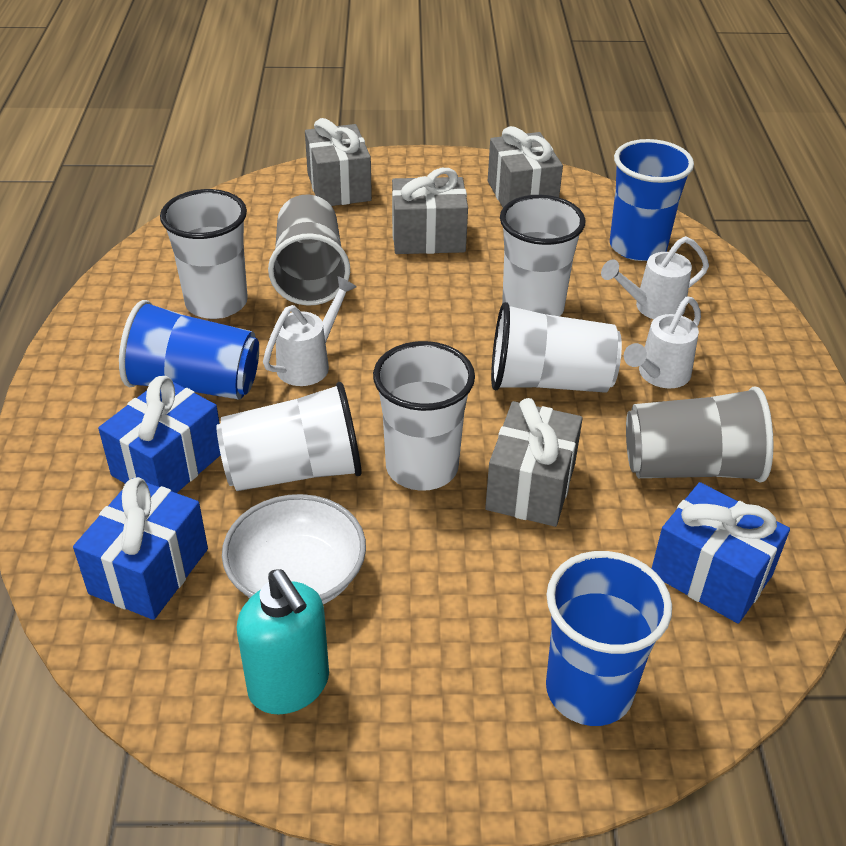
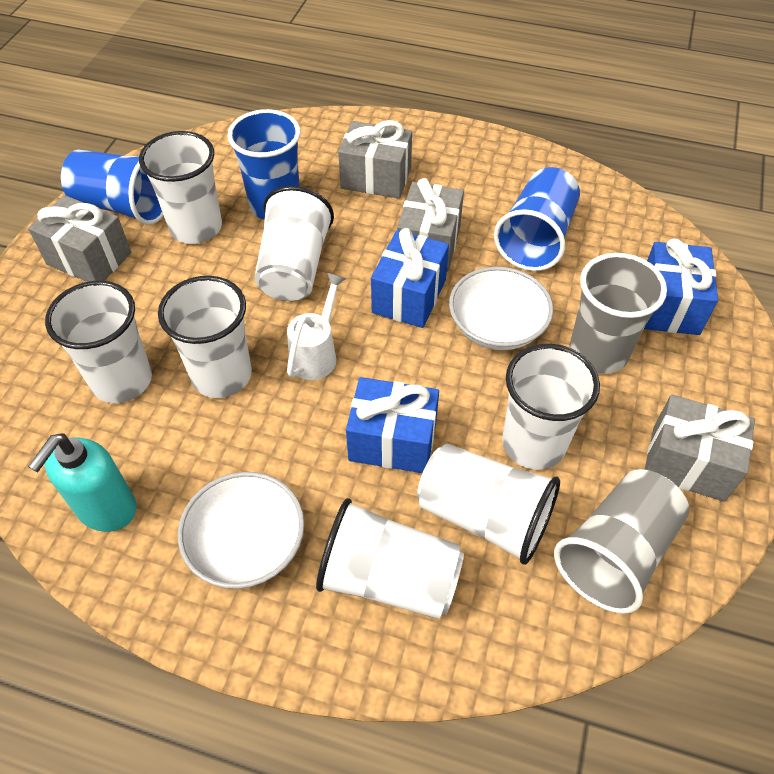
white bowl: 1 -> 2
white cup: 5 -> 7
white watering can: 3 -> 1

